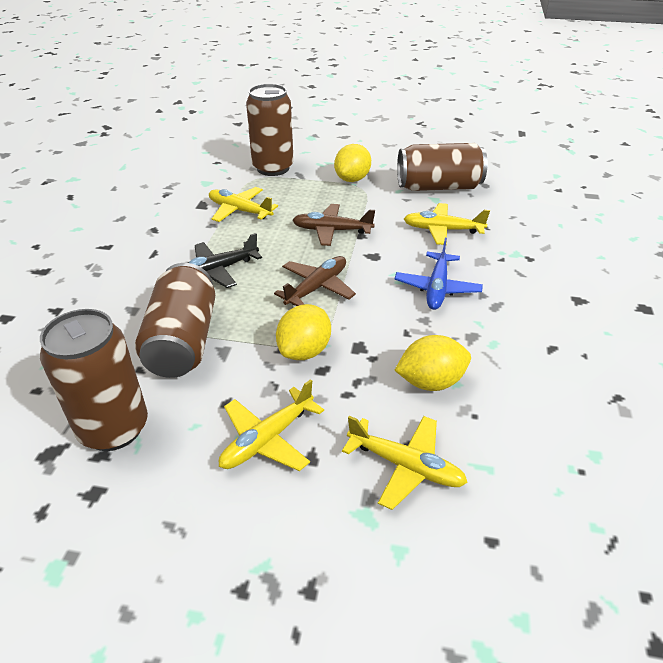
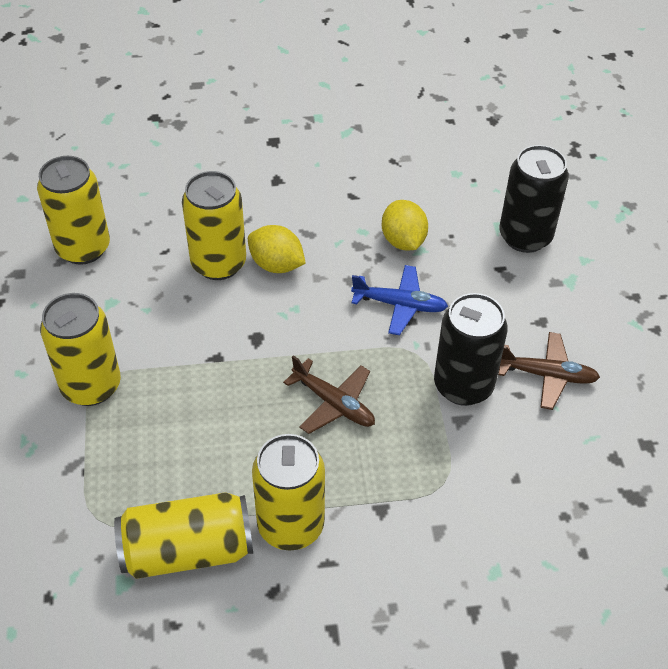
black can: 0 -> 2
black plane: 1 -> 0
brown can: 4 -> 0
yellow can: 0 -> 5
yellow lemon: 3 -> 2
yellow plane: 4 -> 0

